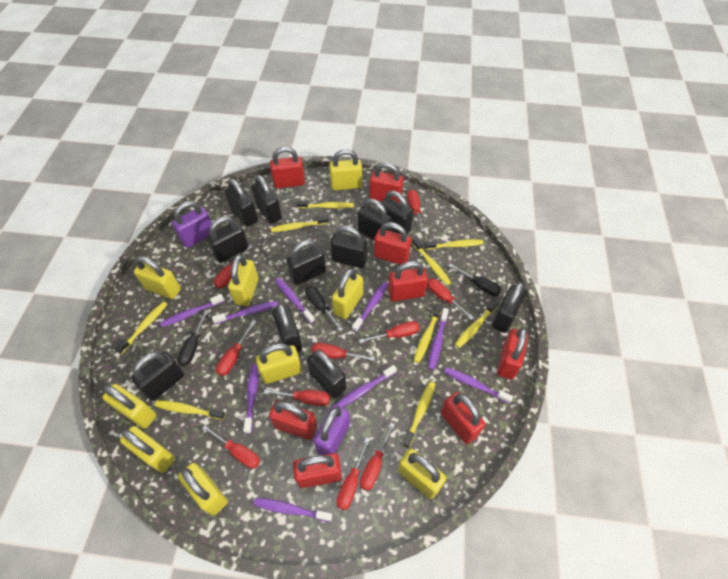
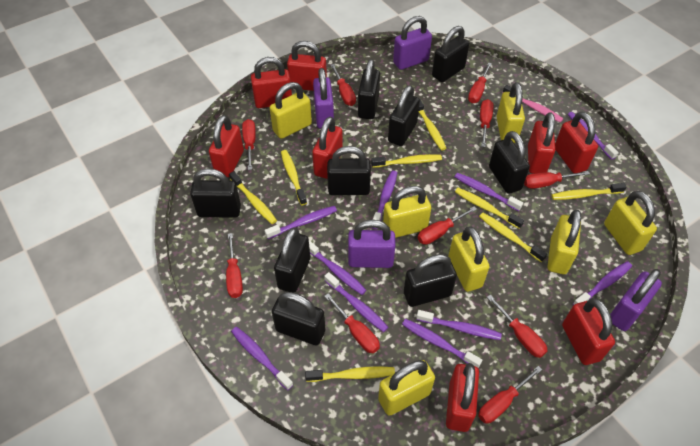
black padlock: 11 -> 9
black screwdriver: 3 -> 0
pink toothbrush: 0 -> 1
purple padlock: 2 -> 4
purple toothbrush: 9 -> 10
yellow padlock: 9 -> 7
yellow toothbrush: 9 -> 8

